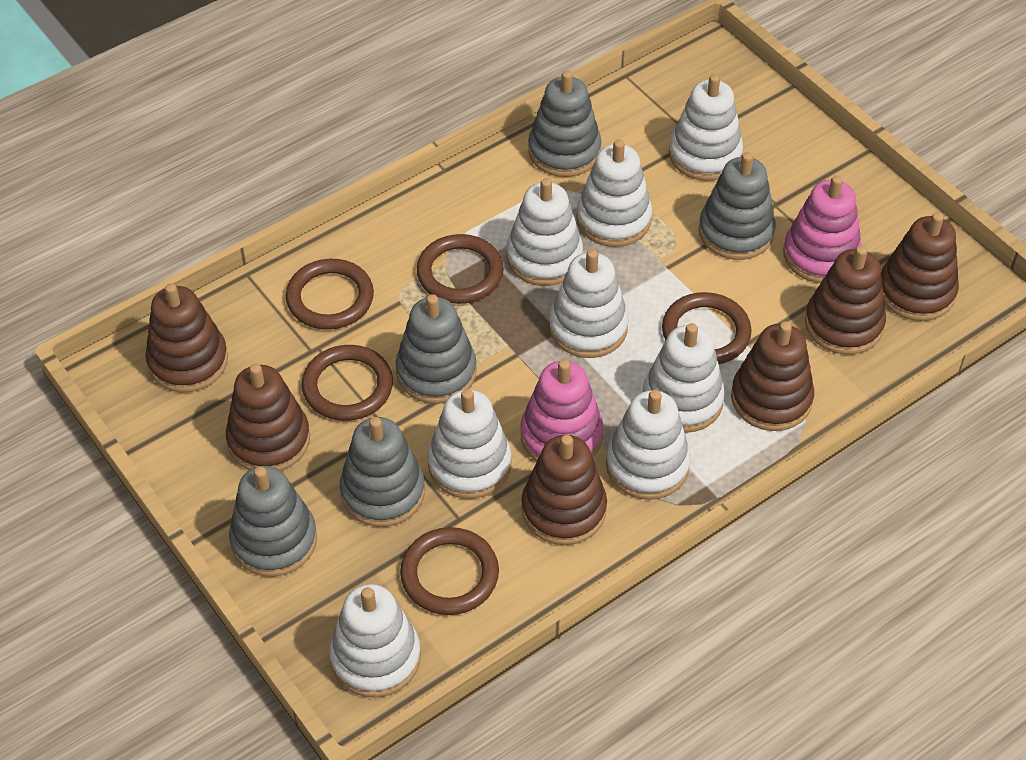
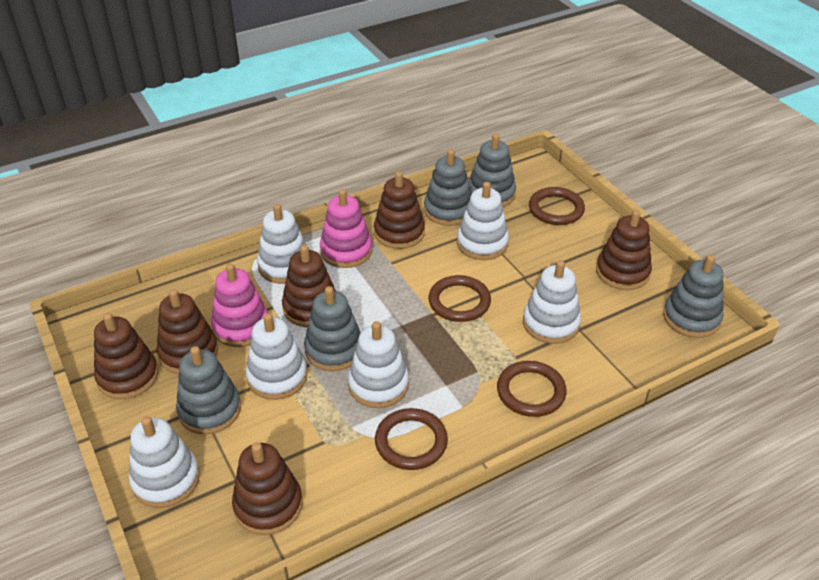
brown ring: 5 -> 4
white stacking toy: 8 -> 6

